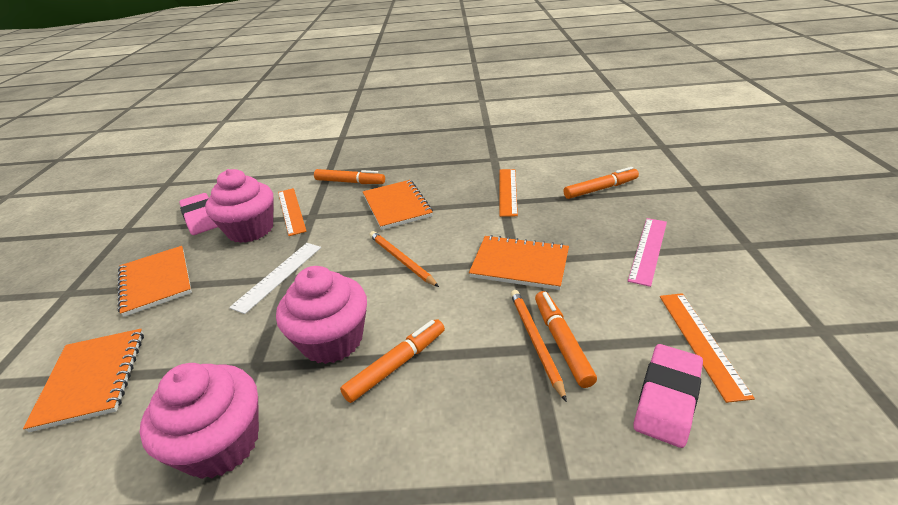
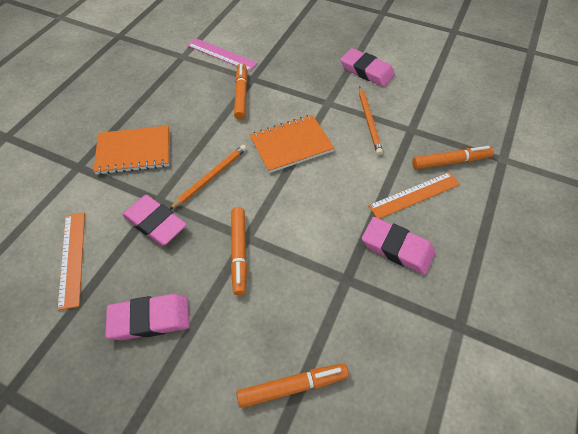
orange notebook: 4 -> 2
orange ruler: 3 -> 2
pink cupcake: 3 -> 0
pink eraser: 2 -> 4
white ruler: 1 -> 0

